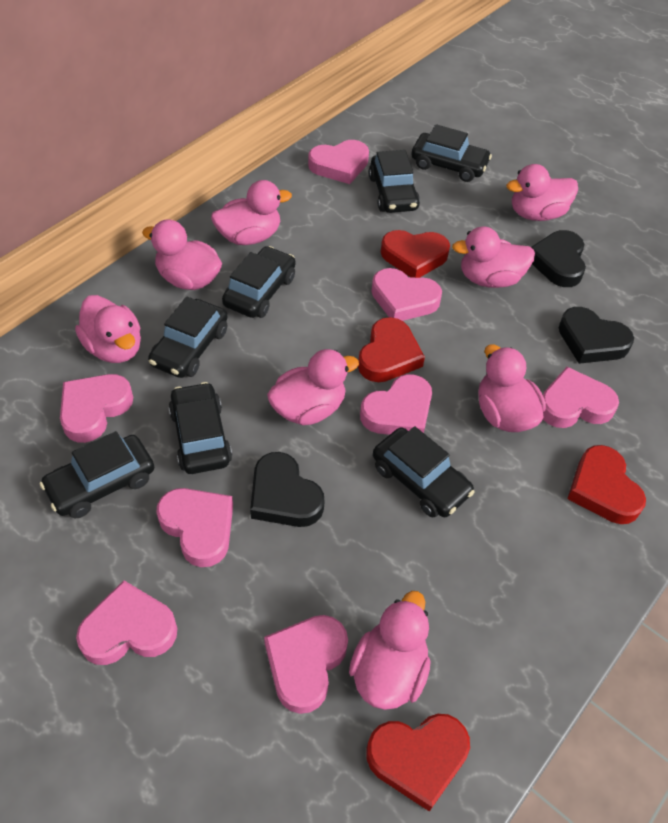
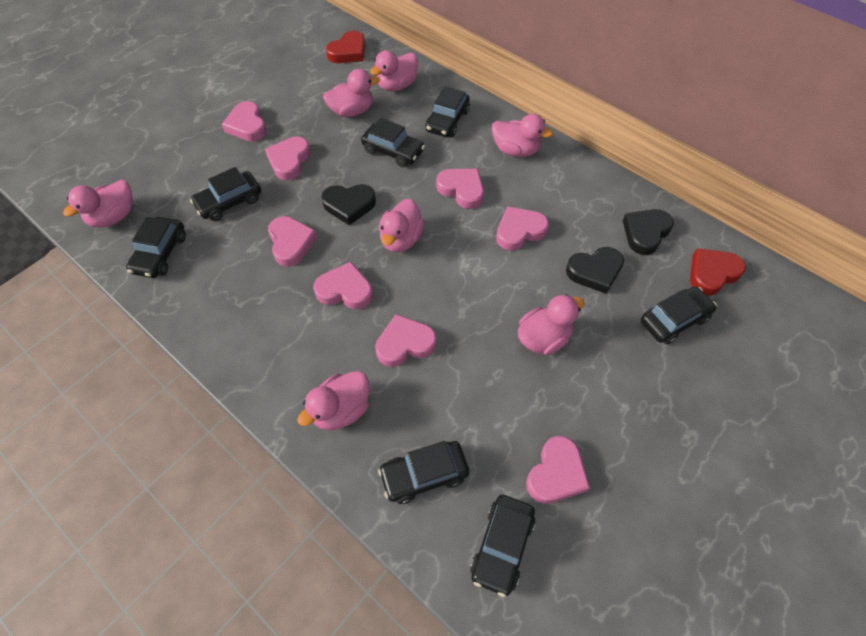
pink duck: 8 -> 7
red heart: 4 -> 2

